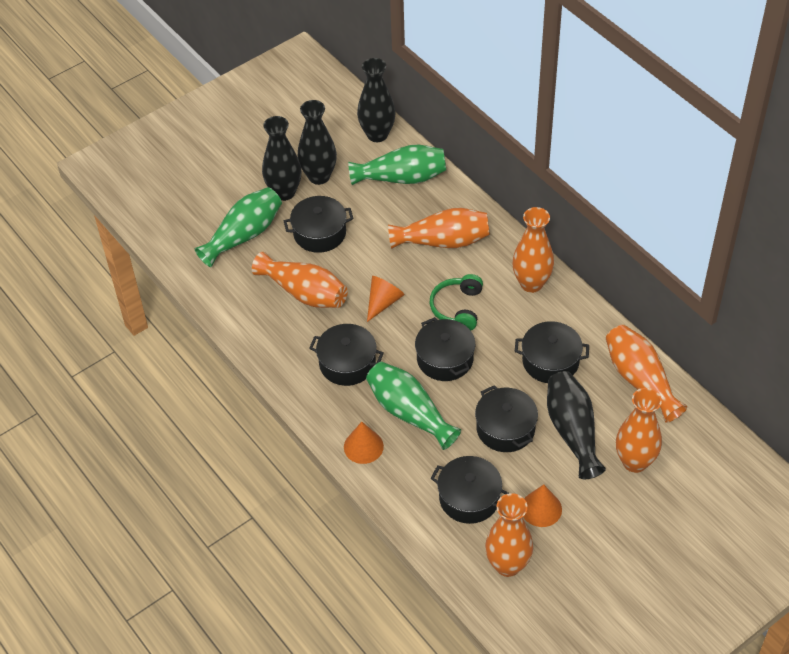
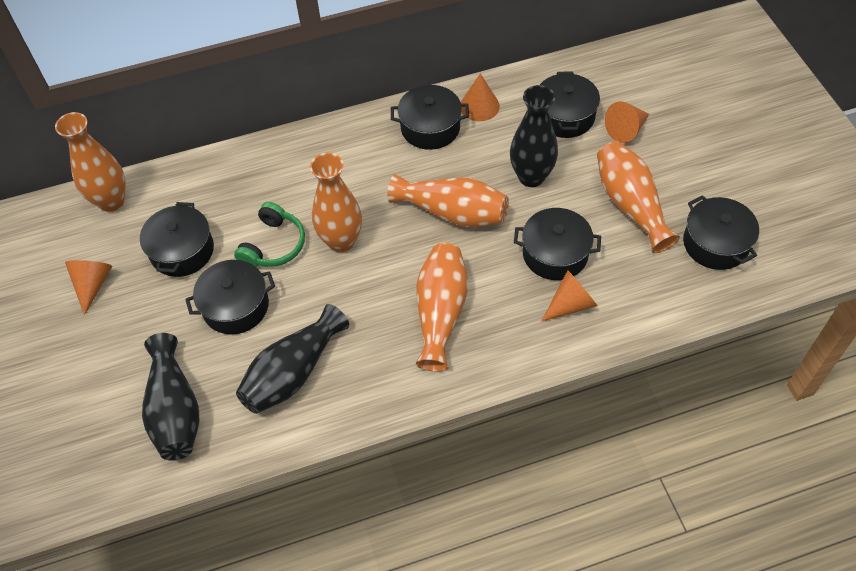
black vase: 4 -> 3
green vase: 3 -> 0
orange cone: 3 -> 4
orange vase: 6 -> 5

